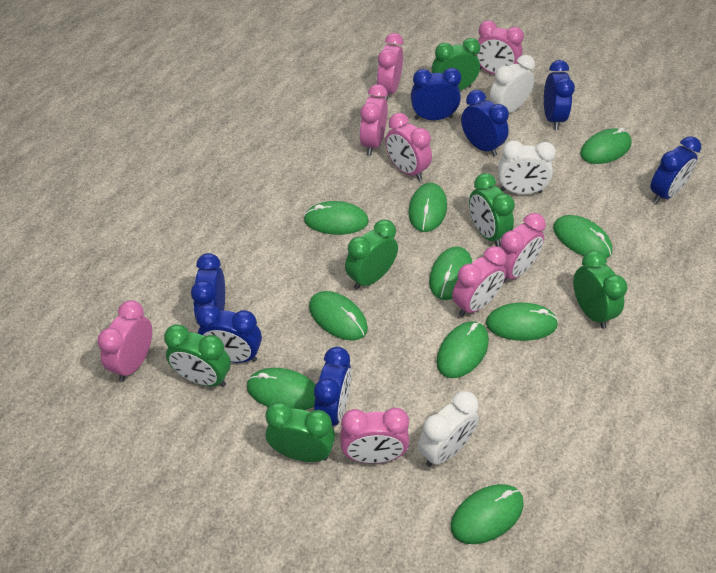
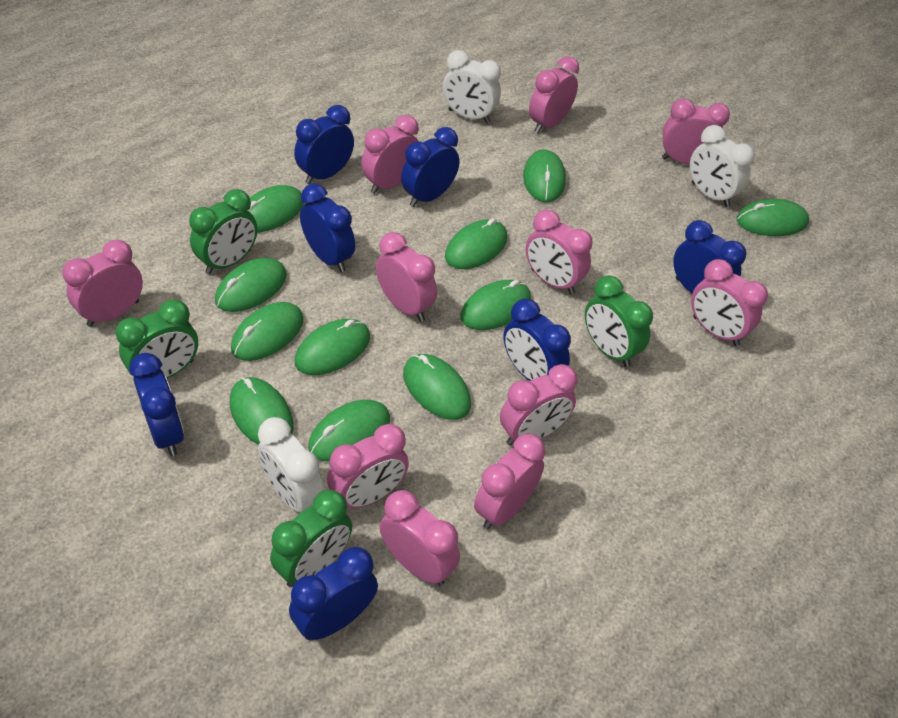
green clock: 6 -> 4
green mouse: 10 -> 11
pink clock: 8 -> 11

